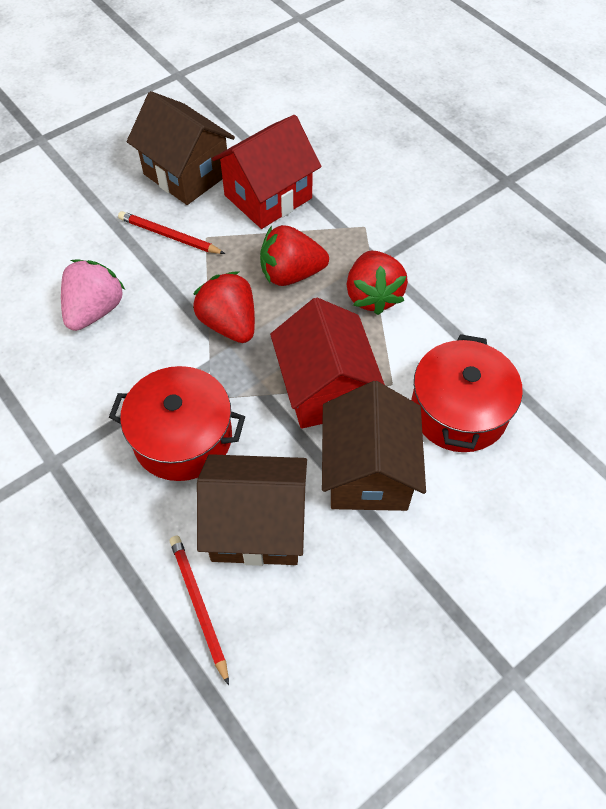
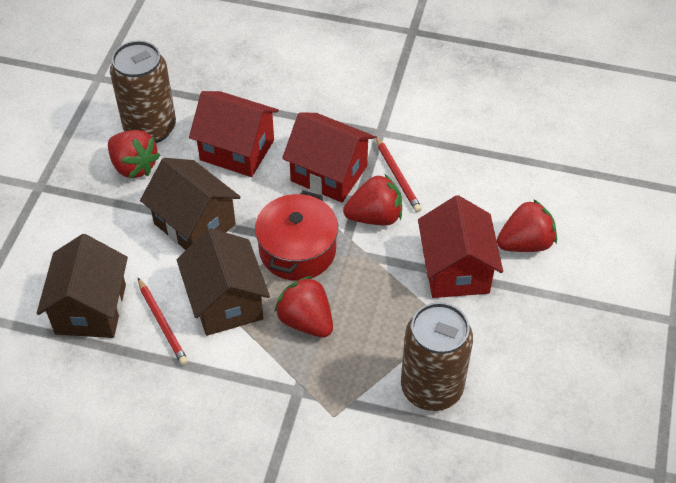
brown can: 0 -> 2
pink strawberry: 1 -> 0
red house: 2 -> 3
red pot: 2 -> 1
red strawberry: 3 -> 4

